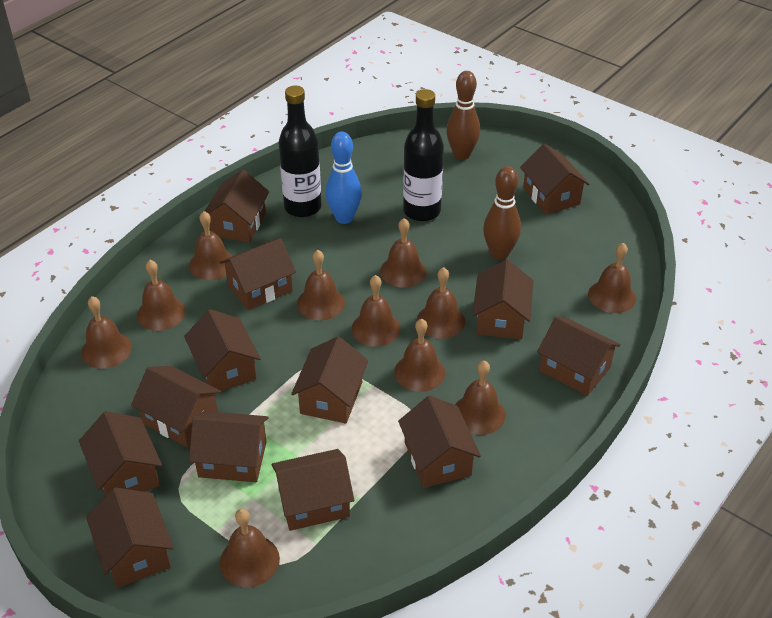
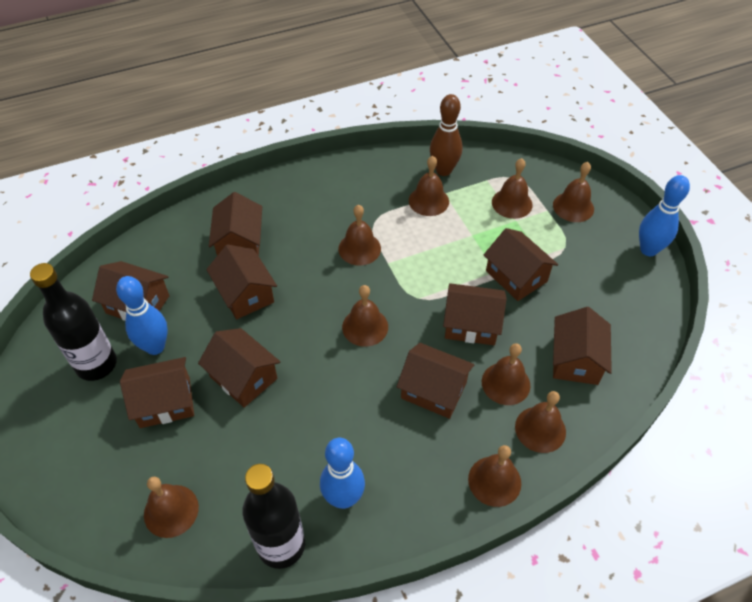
blue bowling pin: 1 -> 3
brown bell: 11 -> 9
brown bowling pin: 2 -> 1
brown house: 13 -> 9

